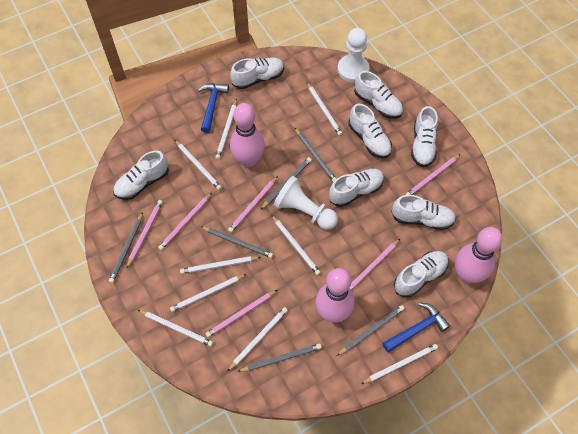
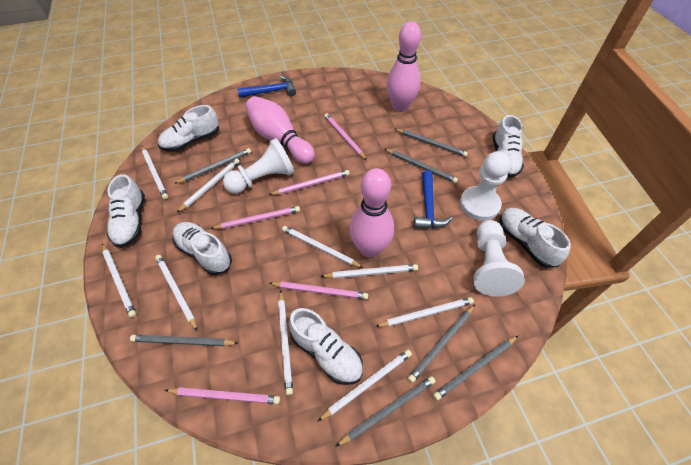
grey pencil: 6 -> 7
pink pencil: 6 -> 5
white pawn: 2 -> 3
white shoe: 8 -> 6

